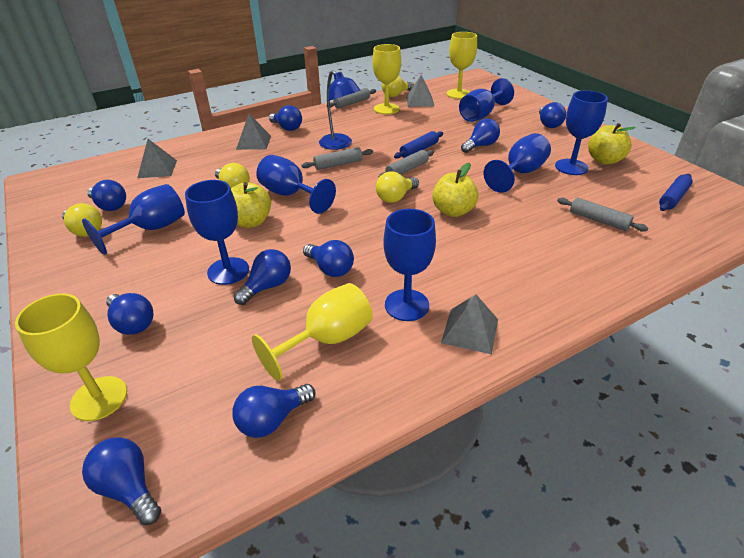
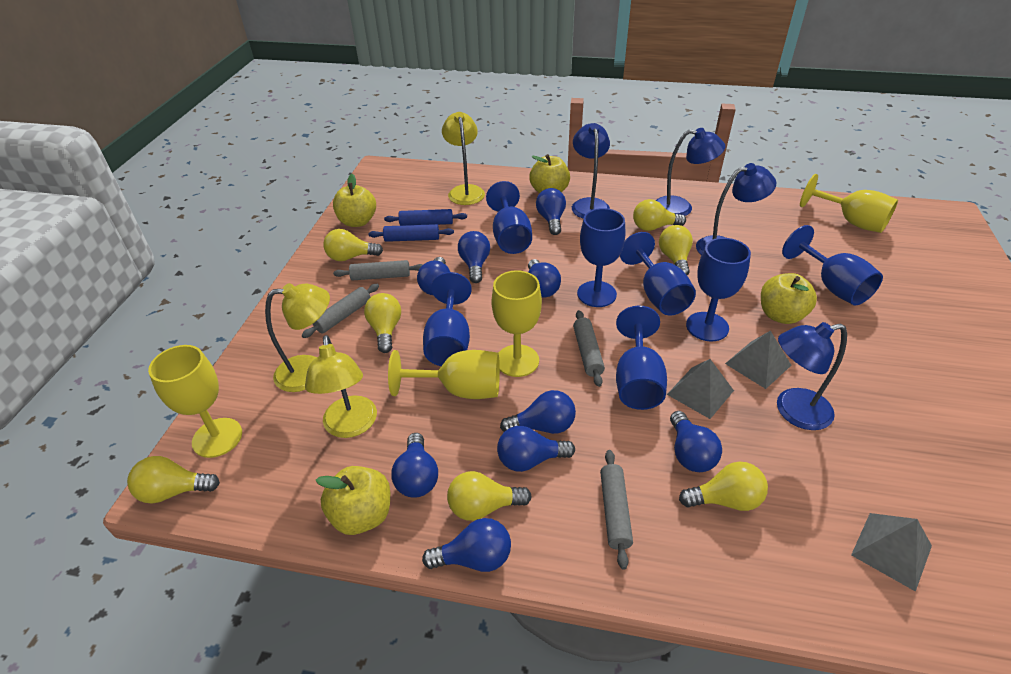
blue lamp: 1 -> 4
grey pyramid: 4 -> 3
yellow apple: 3 -> 4
yellow lamp: 0 -> 3
yellow light bulb: 4 -> 7

